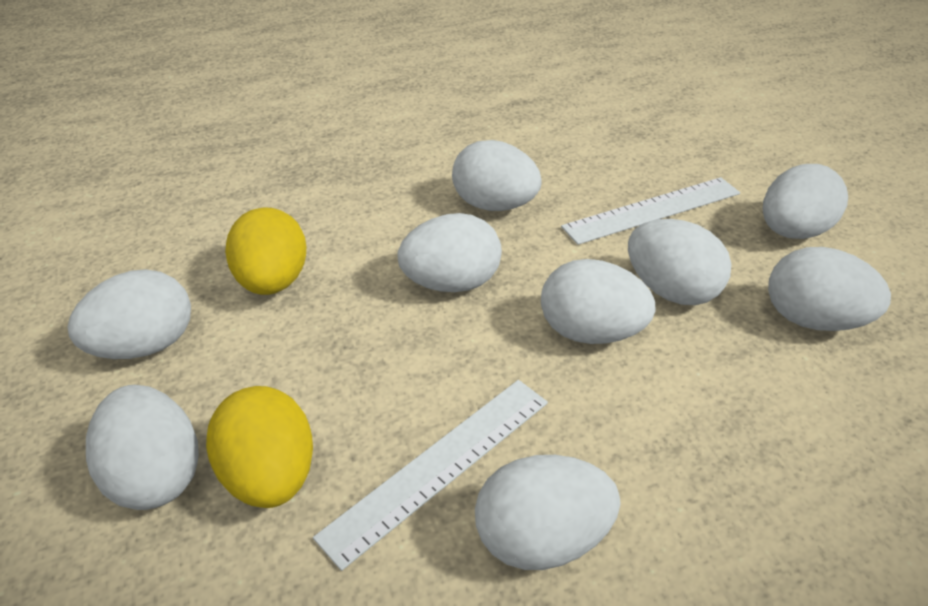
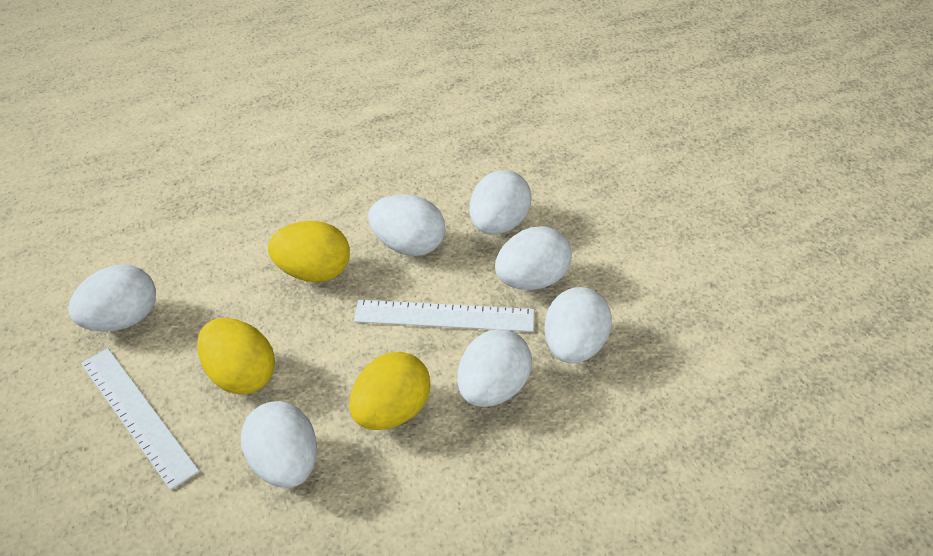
white egg: 9 -> 7
yellow egg: 2 -> 3

